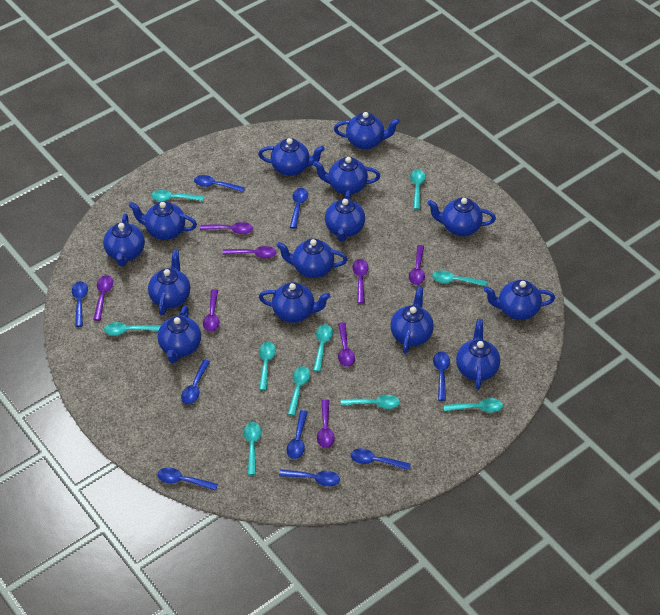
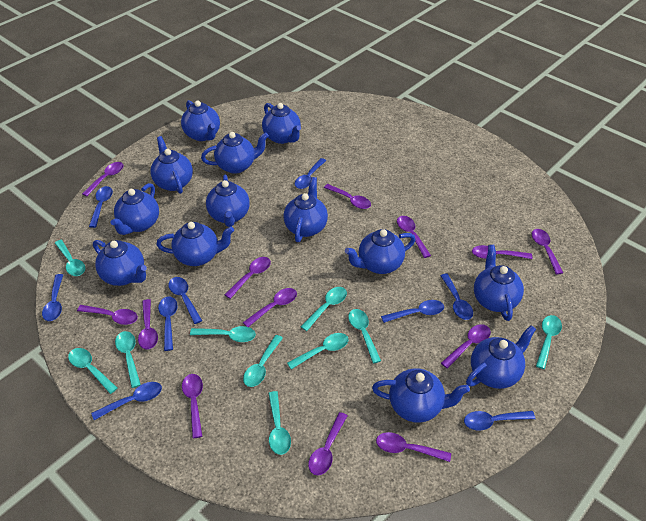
blue teapot: 14 -> 13
purple spoon: 8 -> 13

